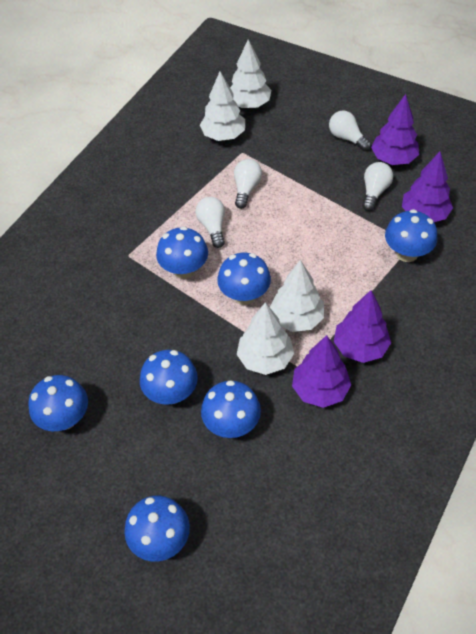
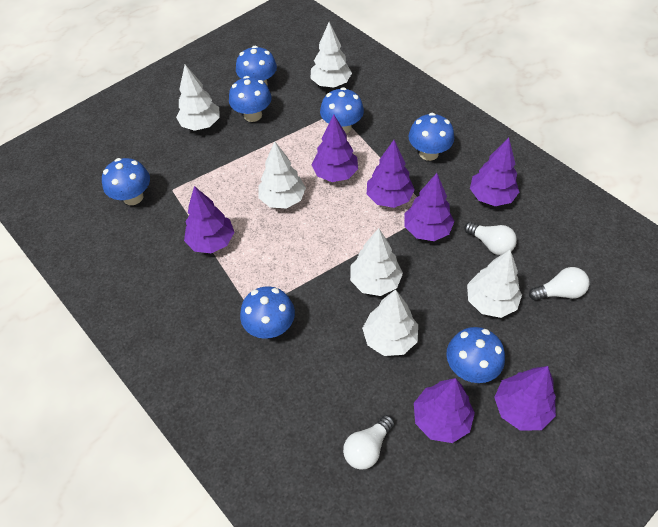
purple tree: 4 -> 7
white light bulb: 4 -> 3
white tree: 4 -> 6

